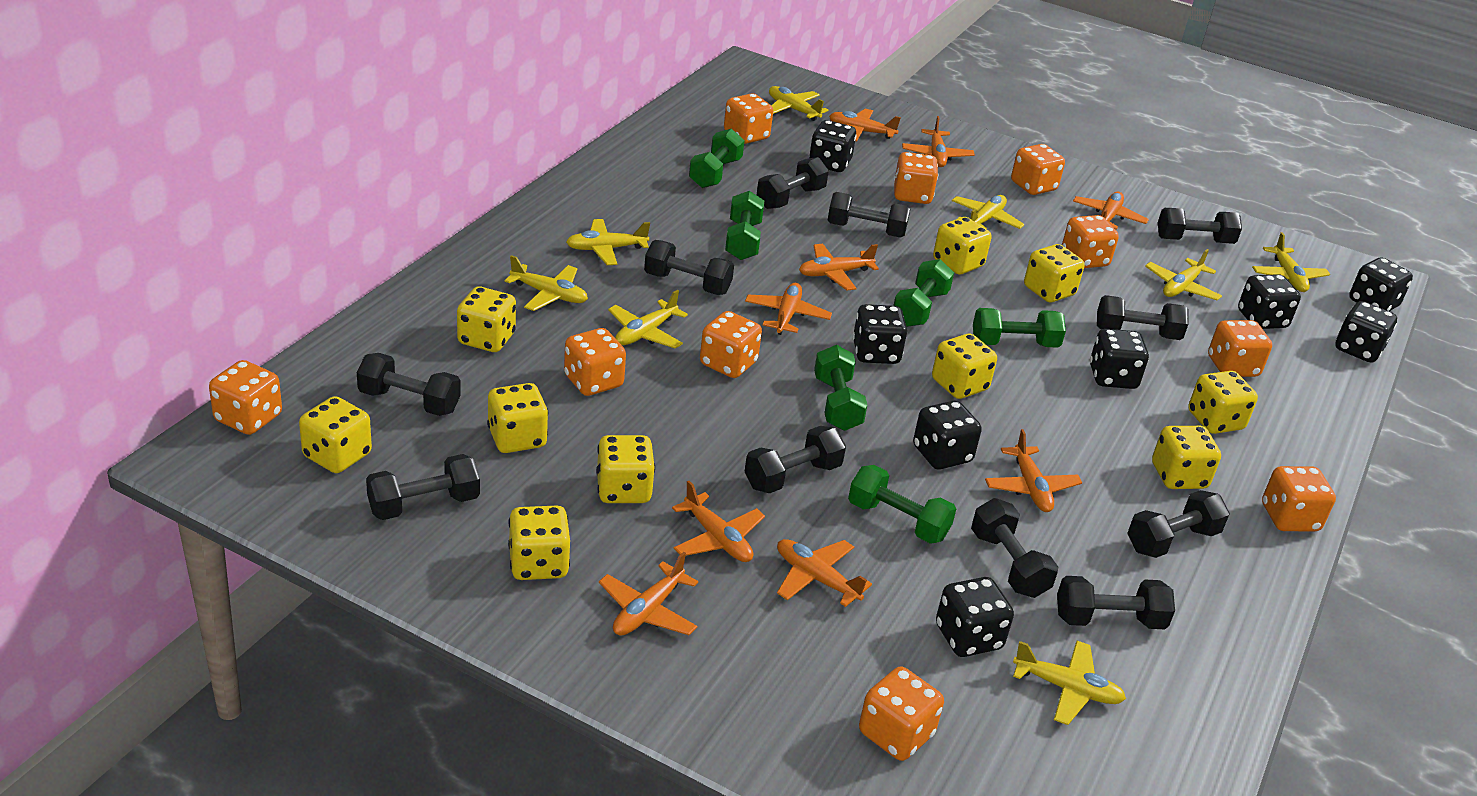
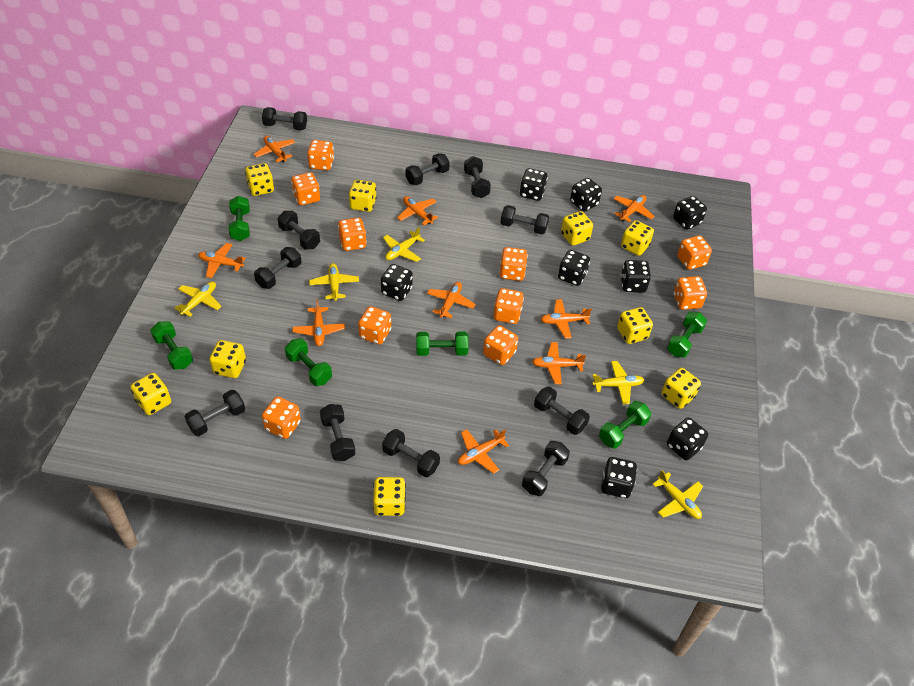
yellow dice: 10 -> 9
yellow plane: 8 -> 5

